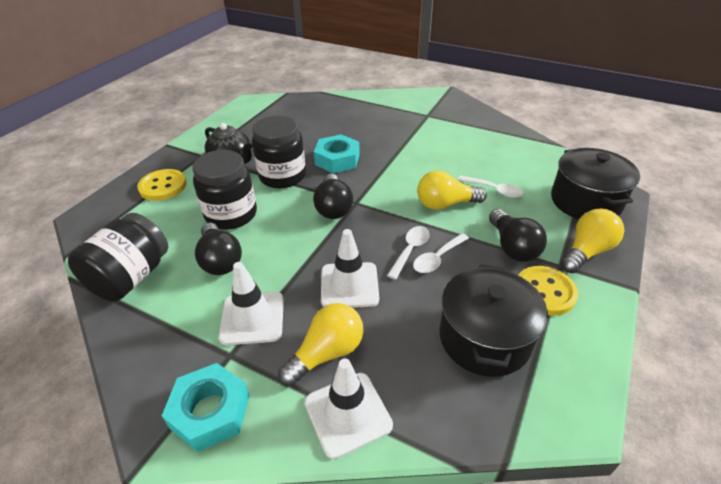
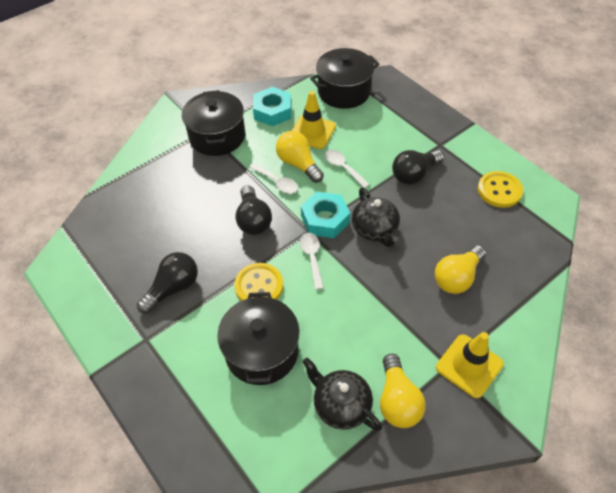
black jar: 3 -> 0
black pot: 2 -> 3
black teapot: 1 -> 2
white traffic cone: 3 -> 0
yellow traffic cone: 0 -> 2

